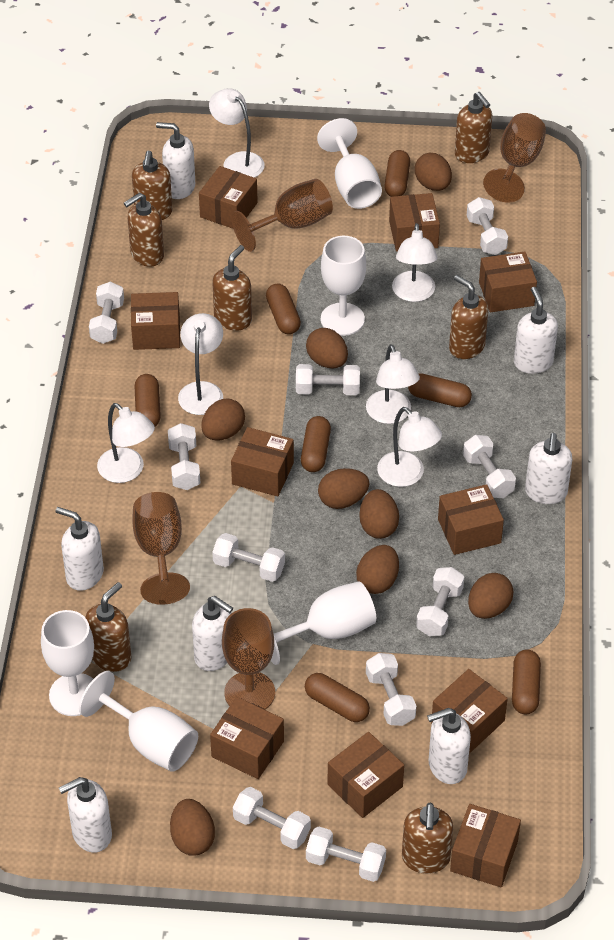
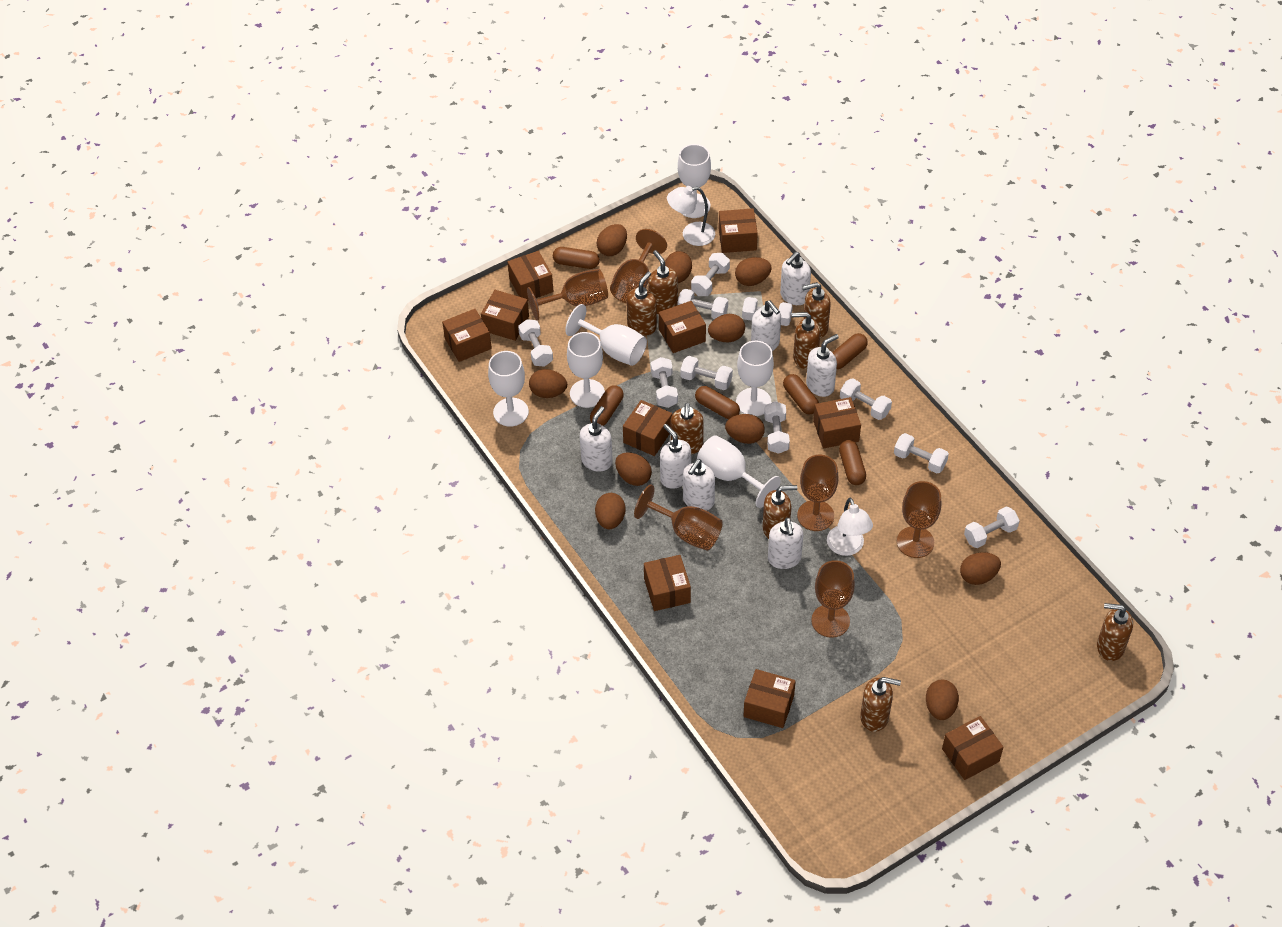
brown capsule: 7 -> 6
brown egg: 8 -> 10
brown goblet: 4 -> 6
brown soap dispenser: 7 -> 8
white goblet: 5 -> 6
white lamp: 6 -> 2

